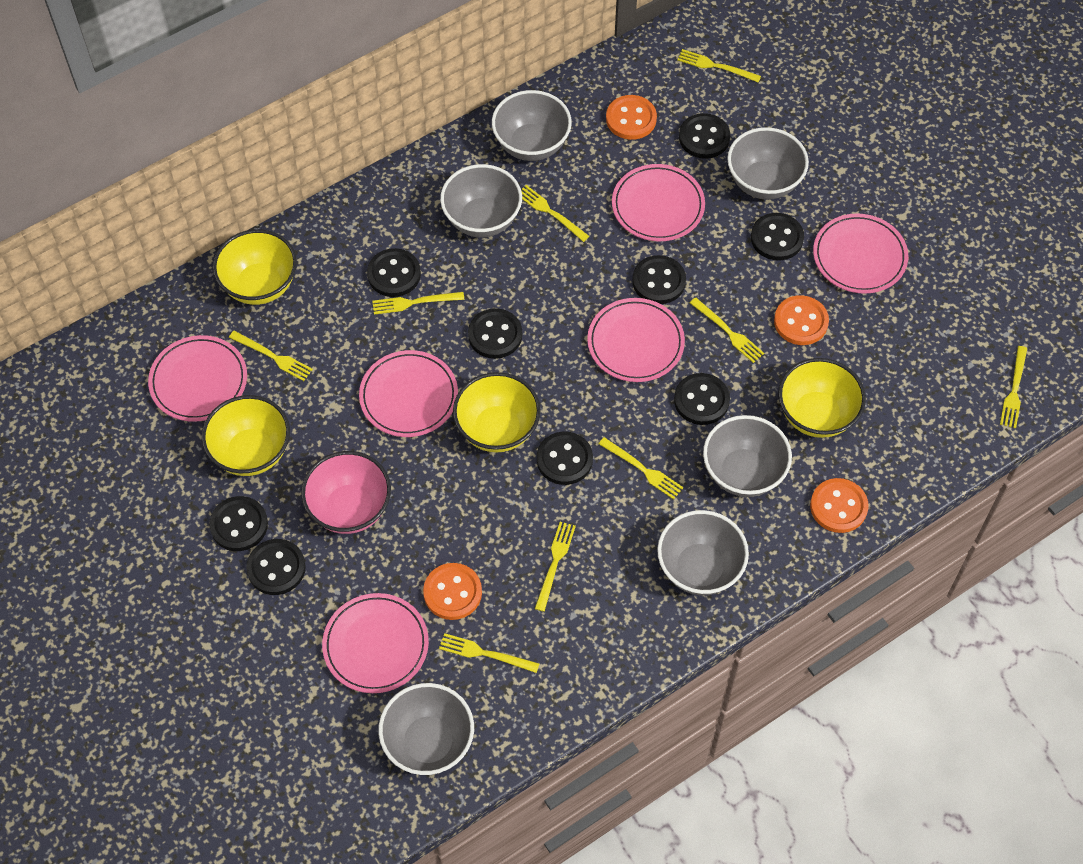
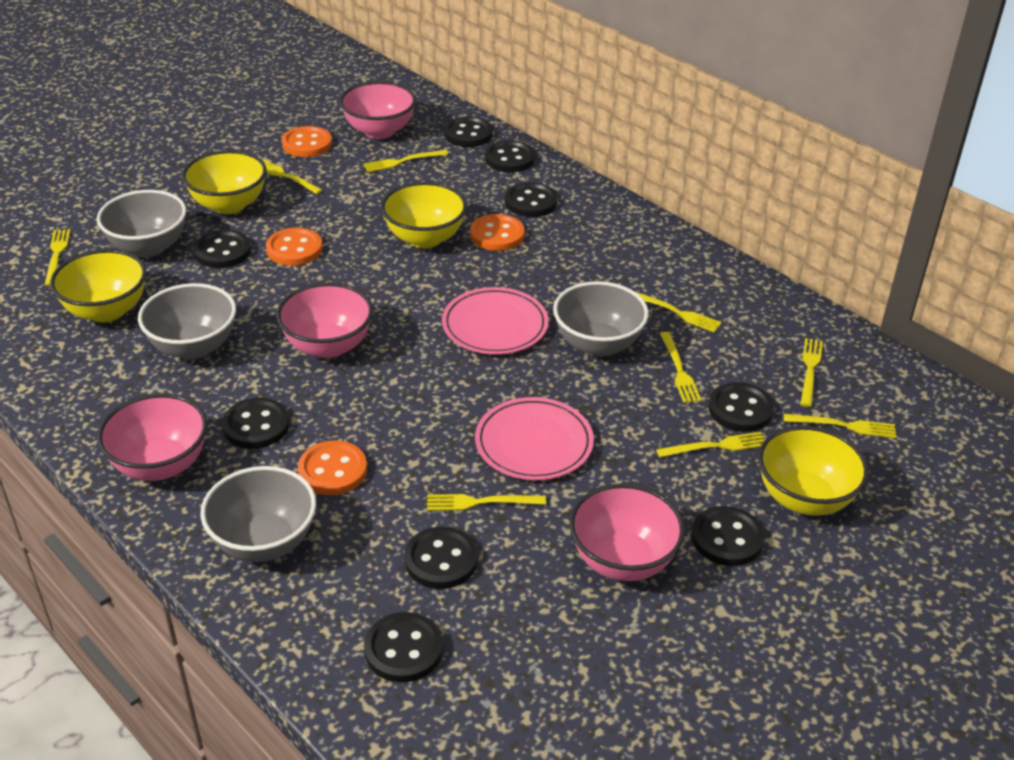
grey bowl: 6 -> 4
pink bowl: 1 -> 4
pink plate: 6 -> 2

